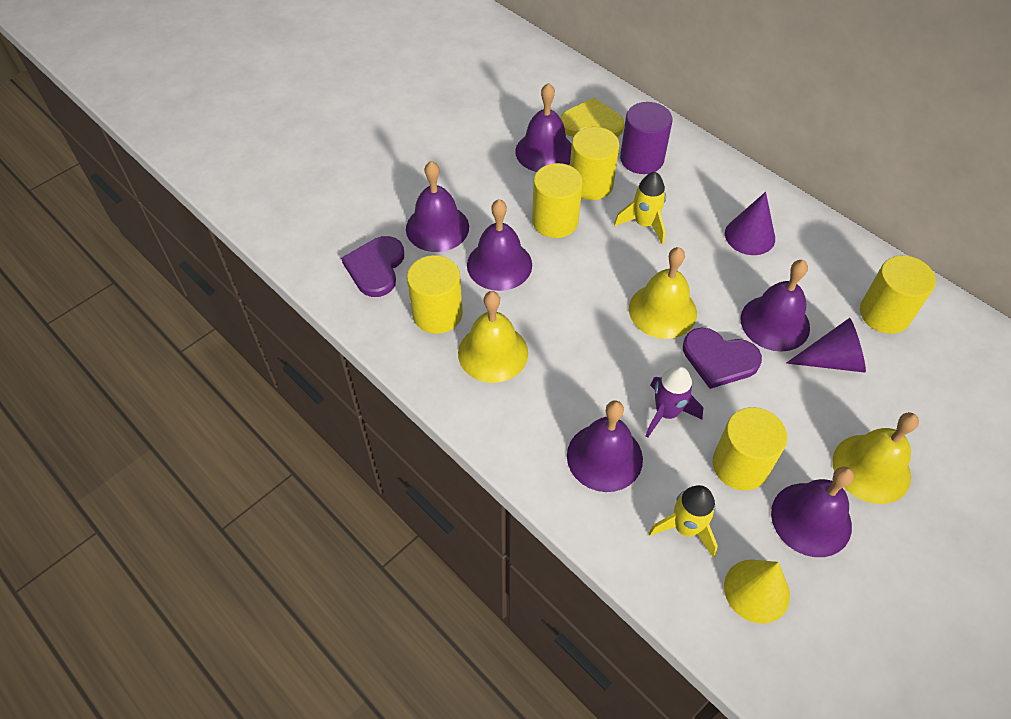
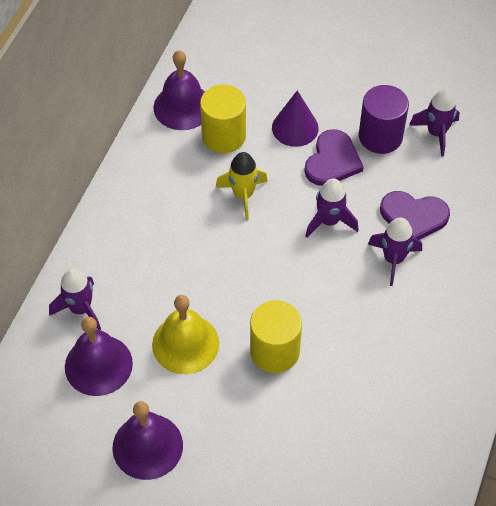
purple bell: 6 -> 3
purple cone: 2 -> 1
purple rocket: 1 -> 4
yellow bell: 3 -> 1
yellow cone: 1 -> 0
yellow cylinder: 5 -> 2
yellow heart: 1 -> 0
yellow rocket: 2 -> 1

